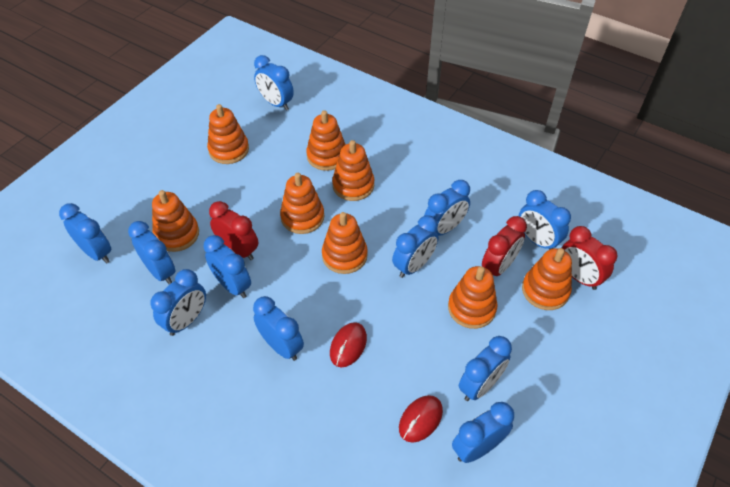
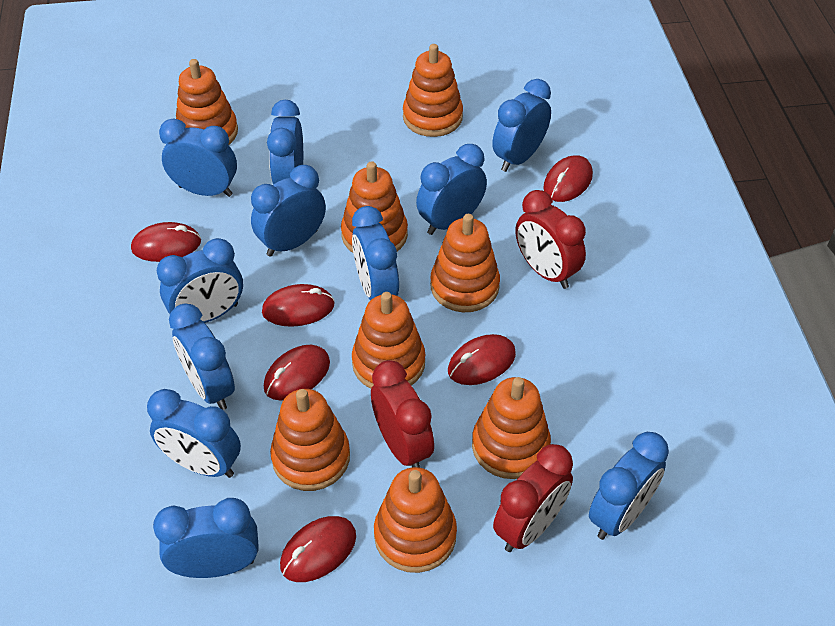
red mouse: 2 -> 6

